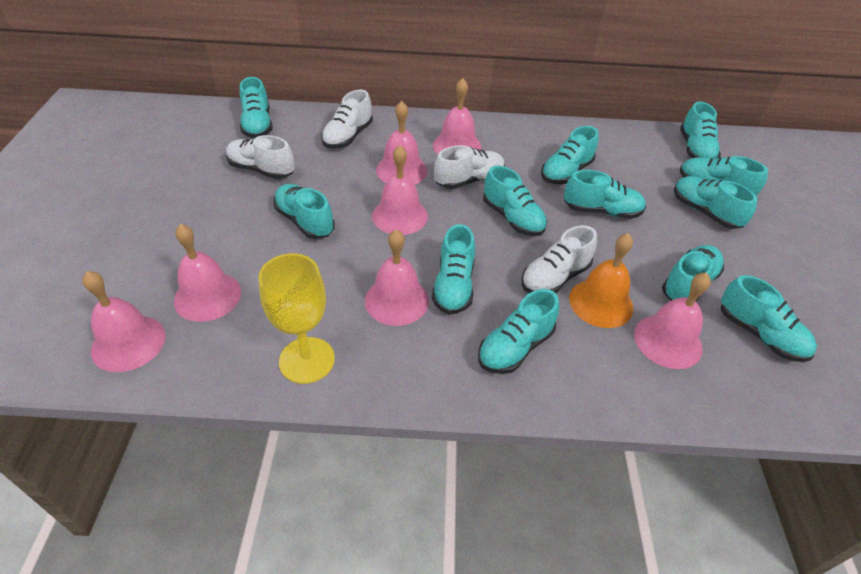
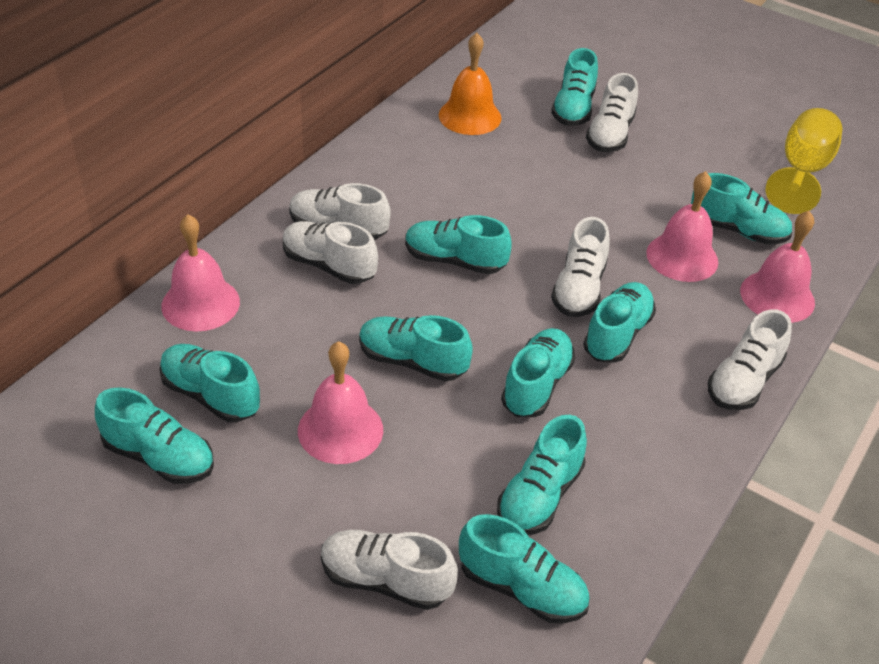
pink bell: 7 -> 4
turquoise shoe: 12 -> 10
white shoe: 4 -> 6

